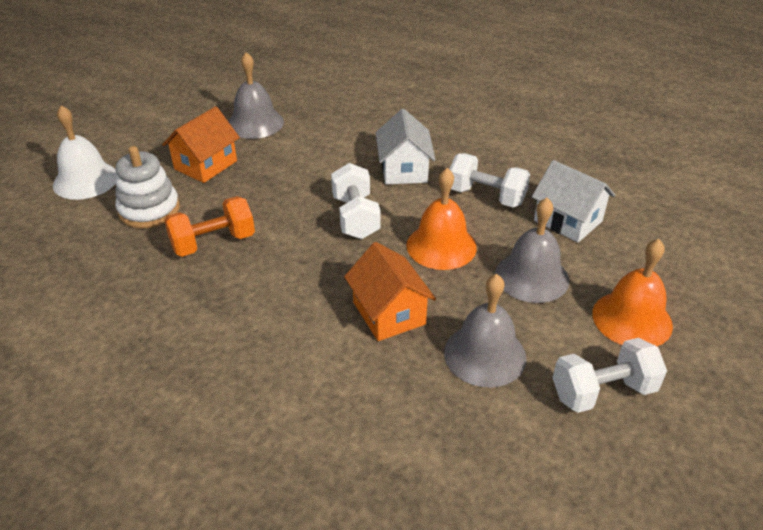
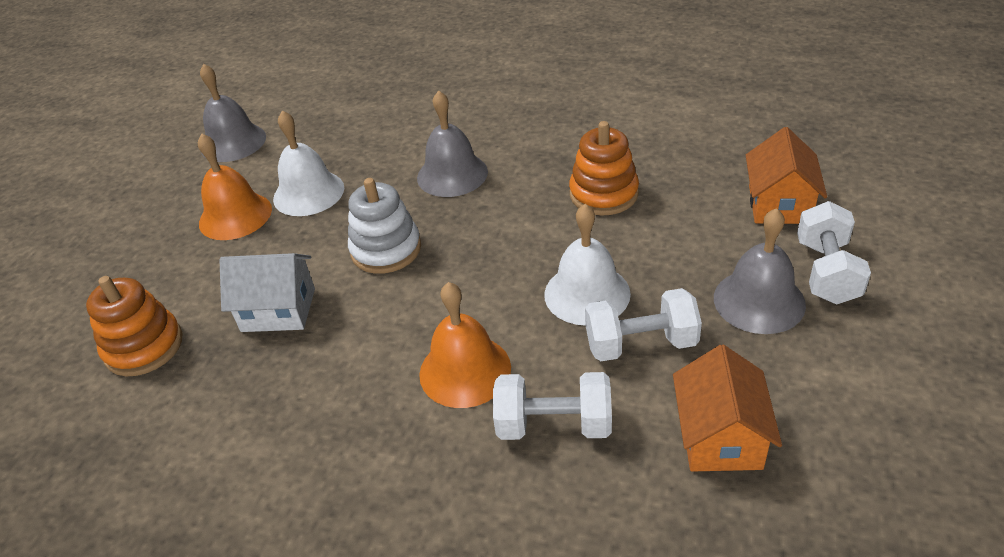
orange dumbbell: 1 -> 0
orange stacking toy: 0 -> 2
white bell: 1 -> 2
white house: 2 -> 1

